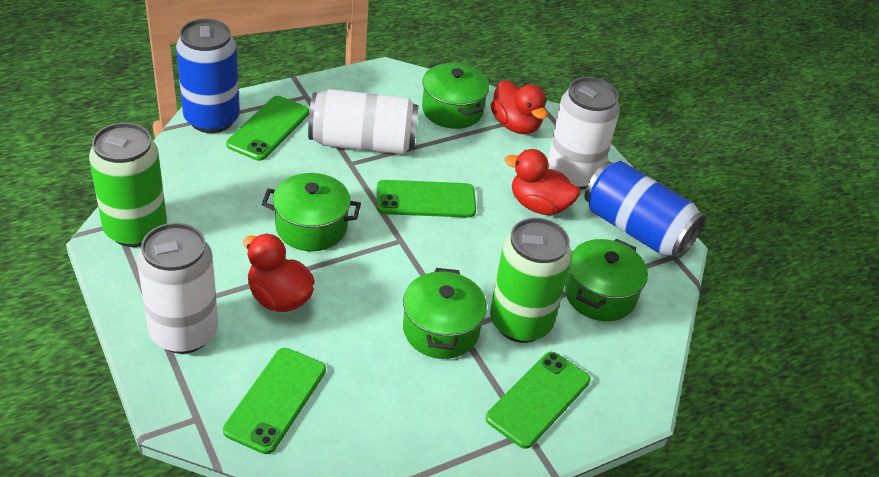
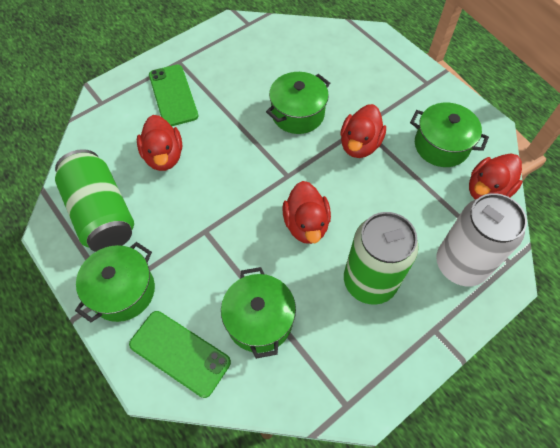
blue can: 2 -> 0
green phone: 4 -> 2
red duck: 3 -> 4
white can: 3 -> 1

